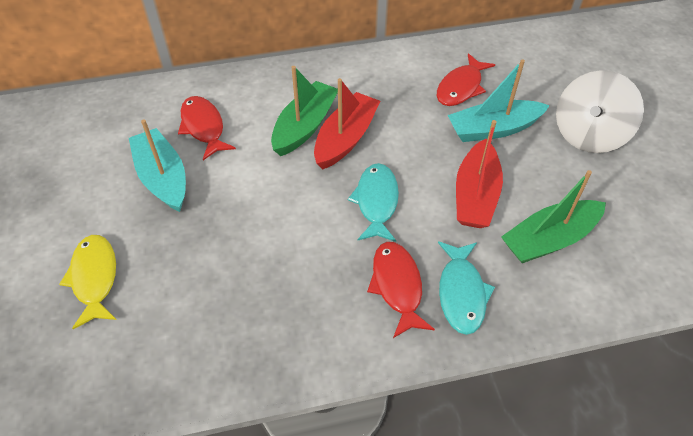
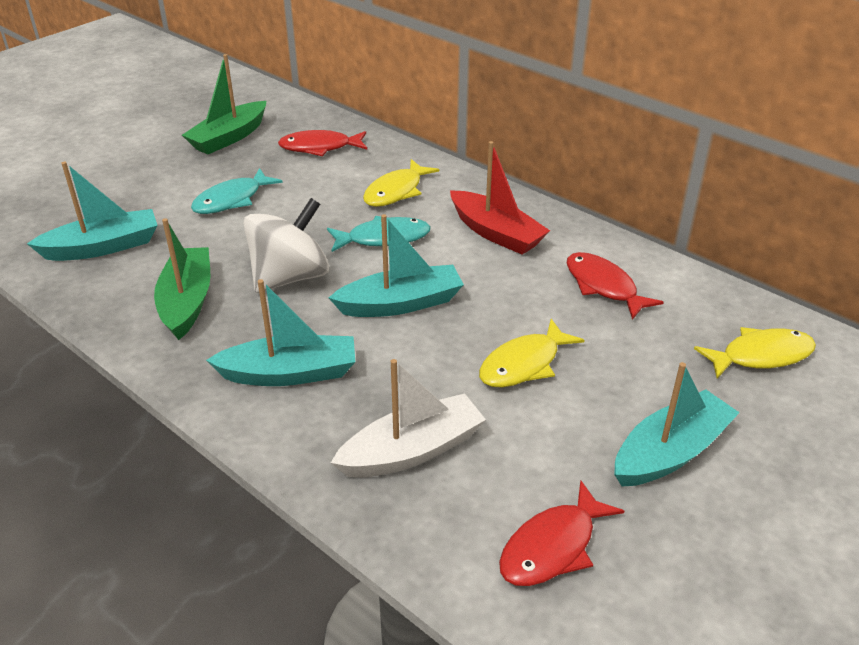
red boat: 2 -> 1
turquoise boat: 2 -> 4
white boat: 0 -> 1
yellow fish: 1 -> 3

